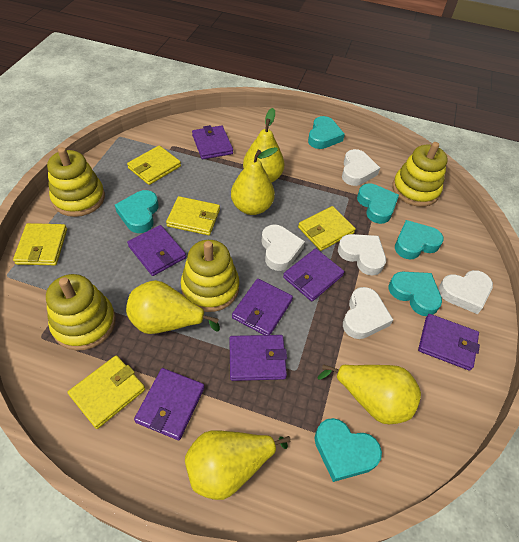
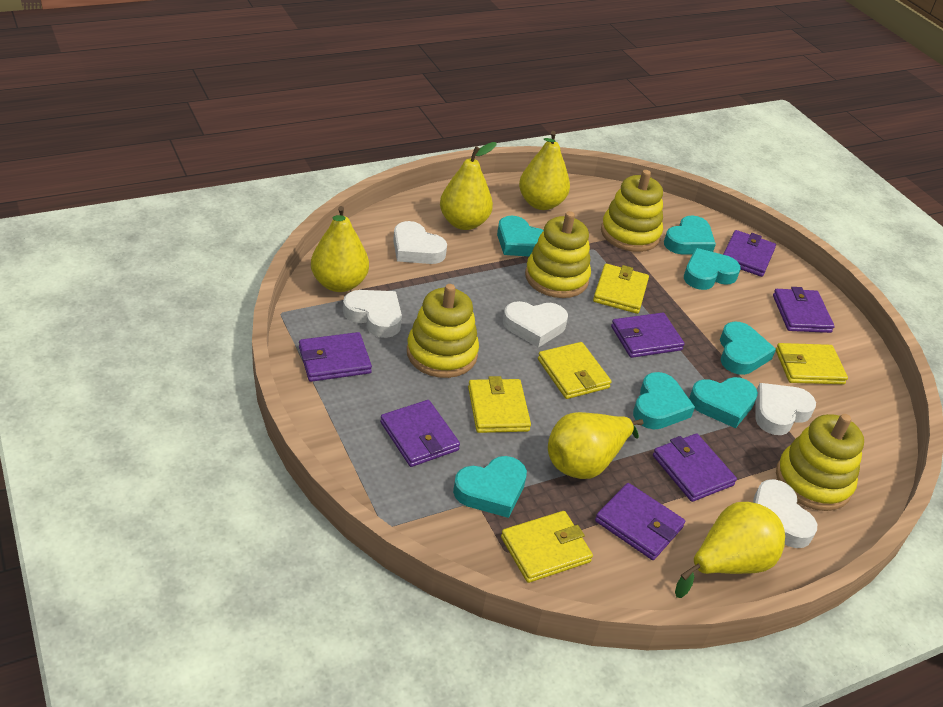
turquoise heart: 6 -> 7

